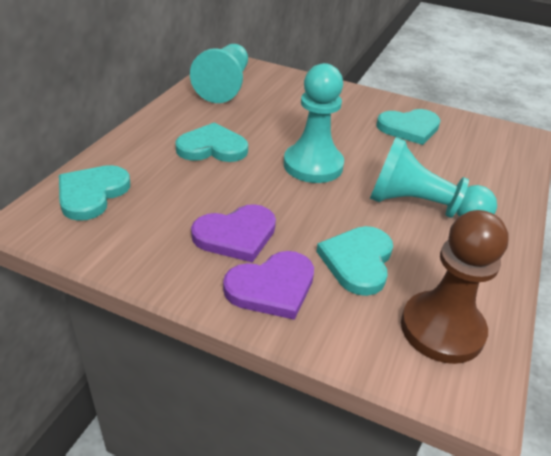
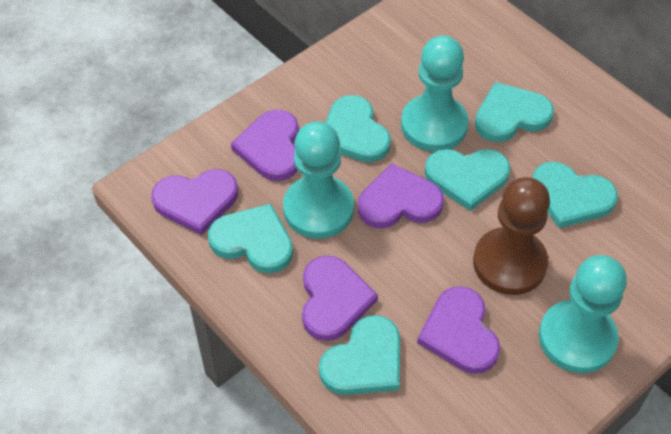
purple heart: 2 -> 5
turquoise heart: 4 -> 6

